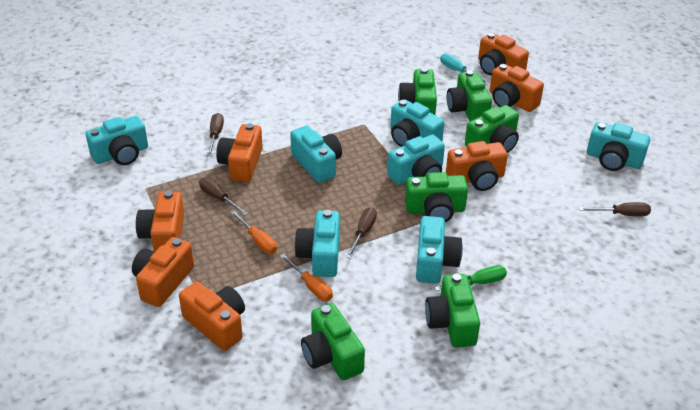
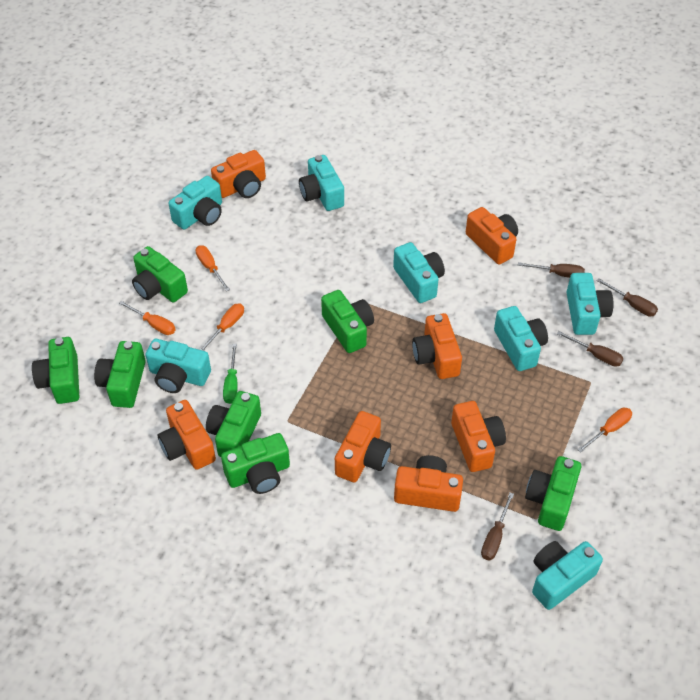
green camera: 6 -> 7
orange screwdriver: 2 -> 4
turquoise screwdriver: 1 -> 0

